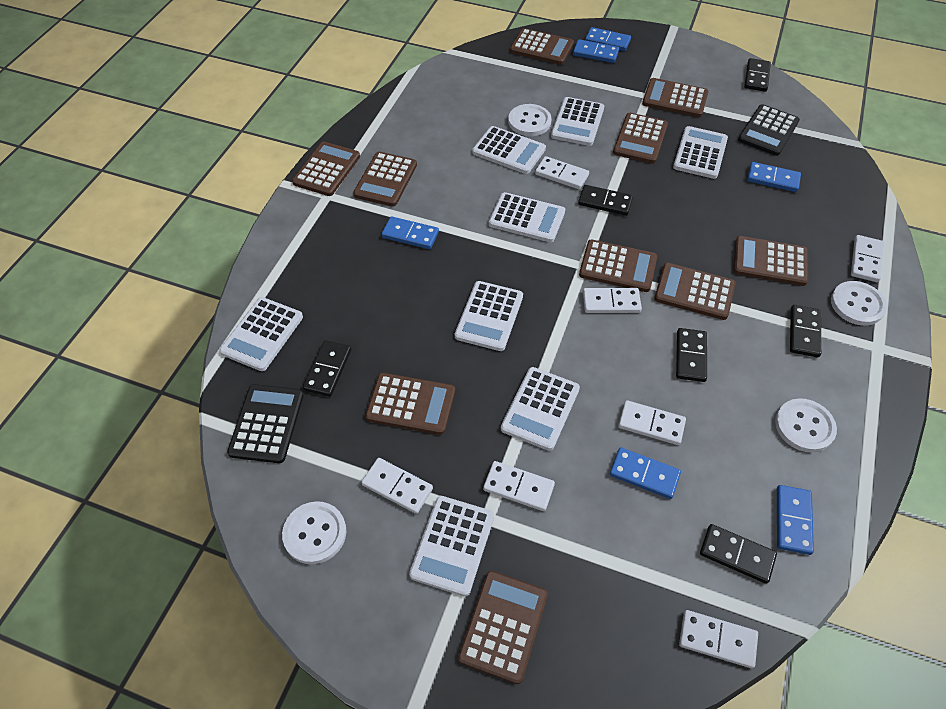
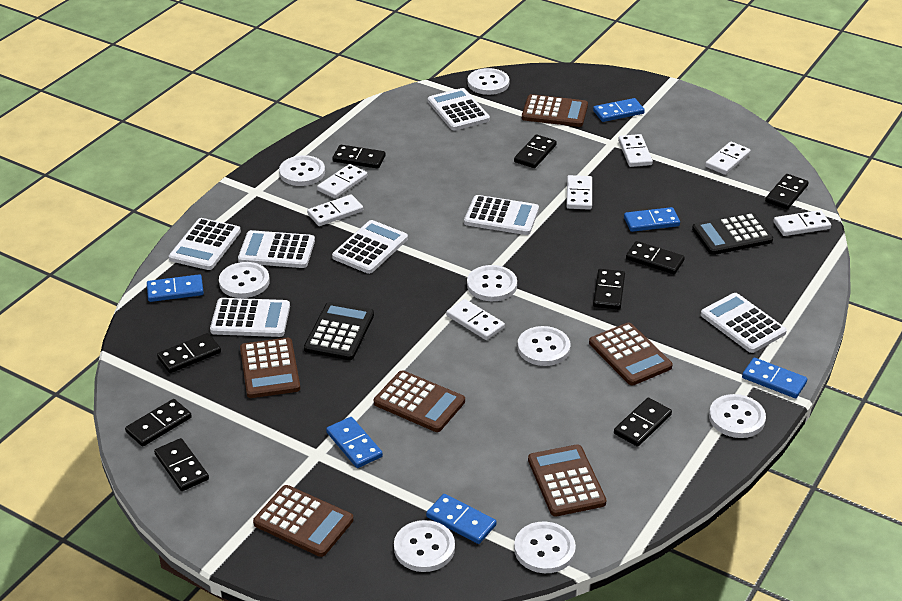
black domino: 6 -> 9
brown calculator: 10 -> 6
white button: 4 -> 8
white calculator: 8 -> 7

